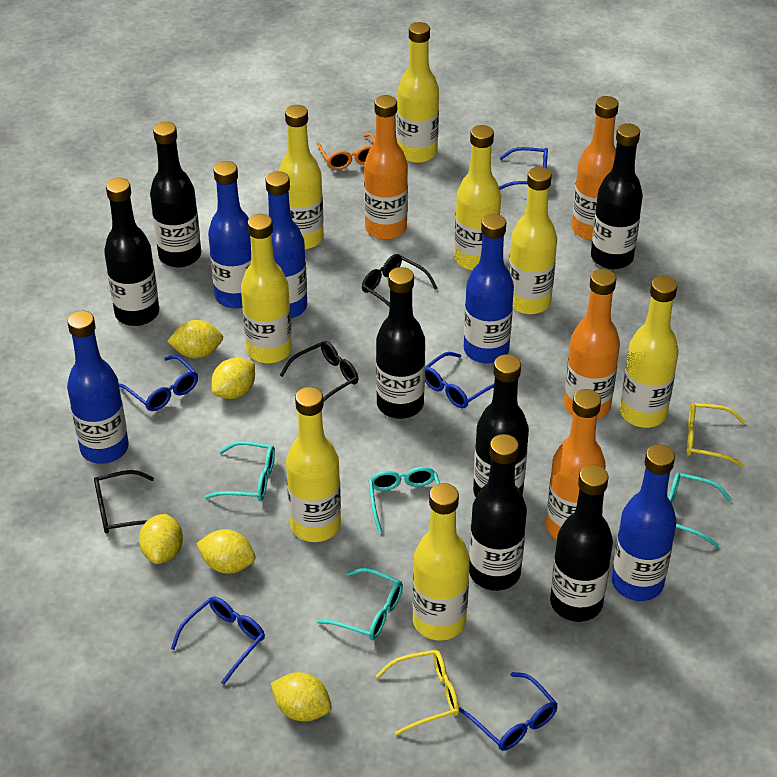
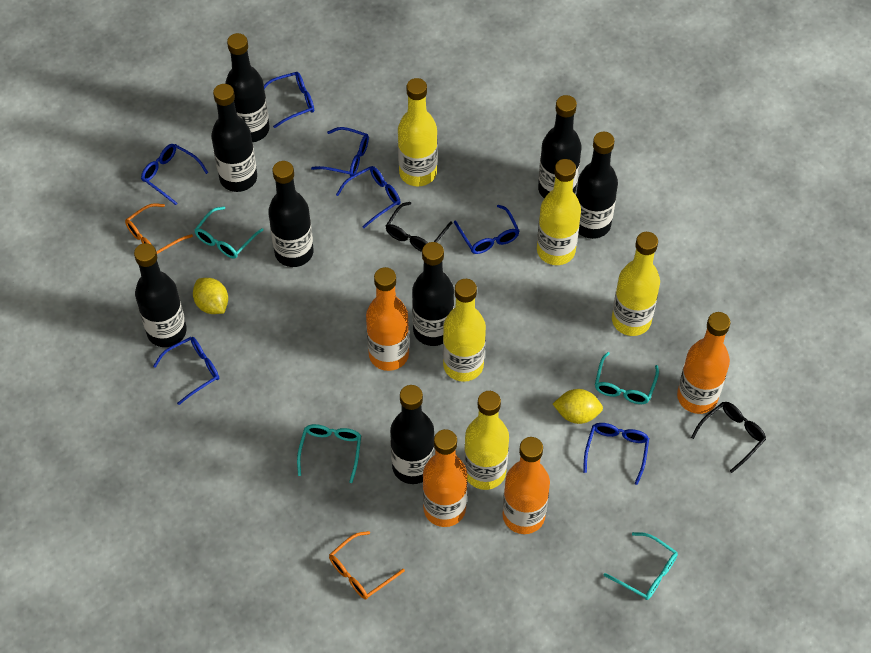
black bottle: 7 -> 8
black glasses: 3 -> 2
blue bottle: 5 -> 0
blue glasses: 5 -> 7
orange glasses: 1 -> 2
yellow bottle: 8 -> 5
yellow glasses: 2 -> 0
yellow lemon: 5 -> 2

